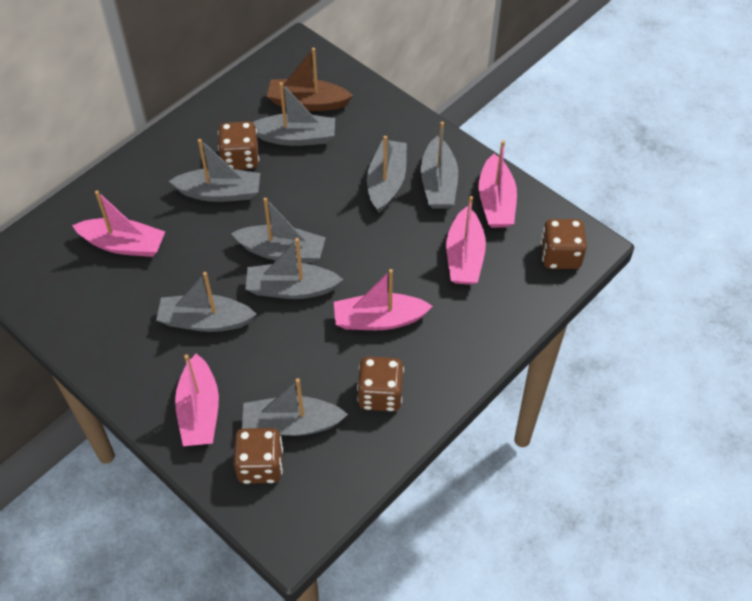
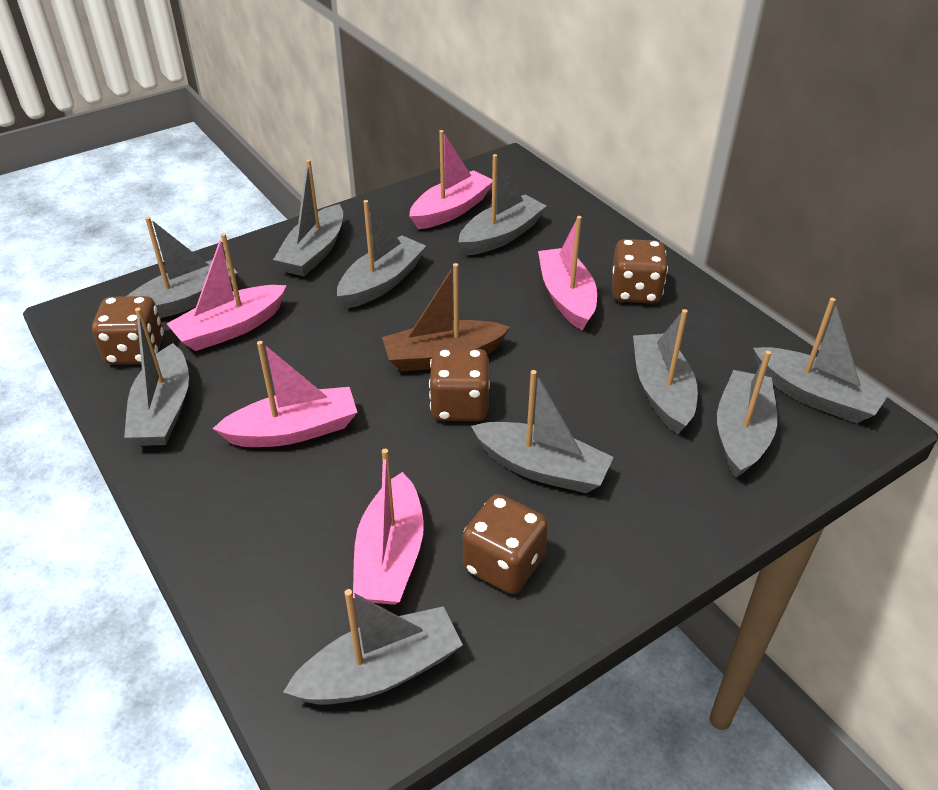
grey boat: 8 -> 10

